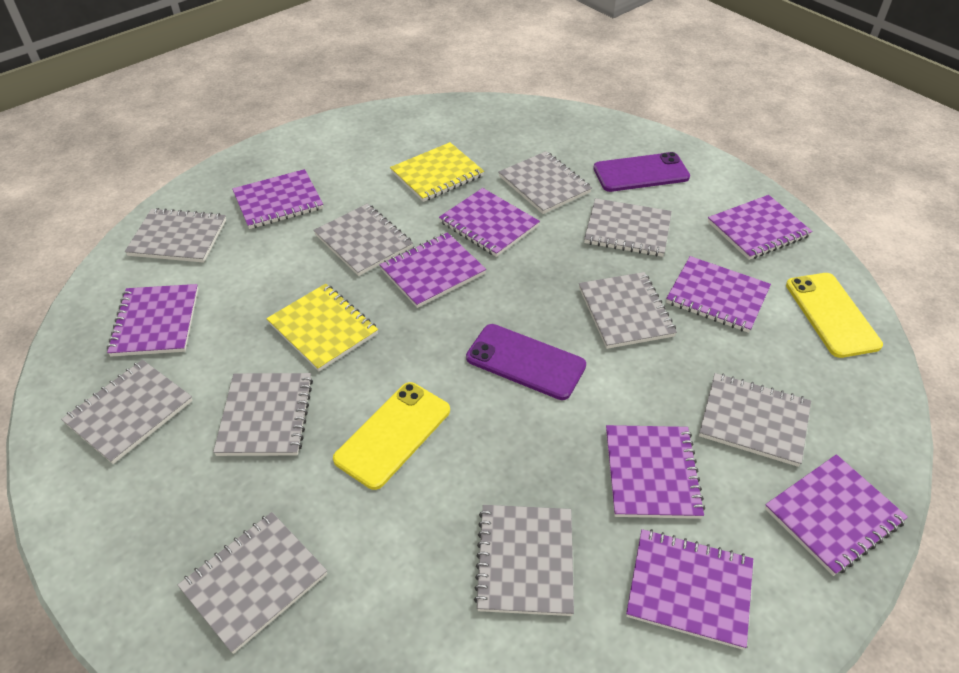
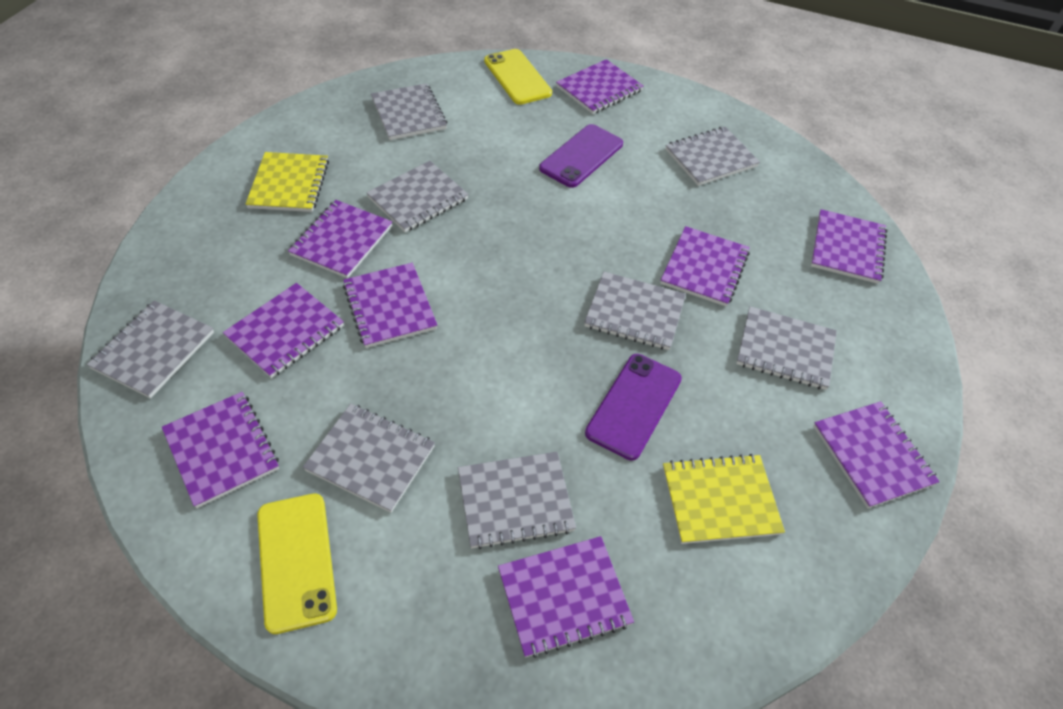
grey notebook: 10 -> 8

